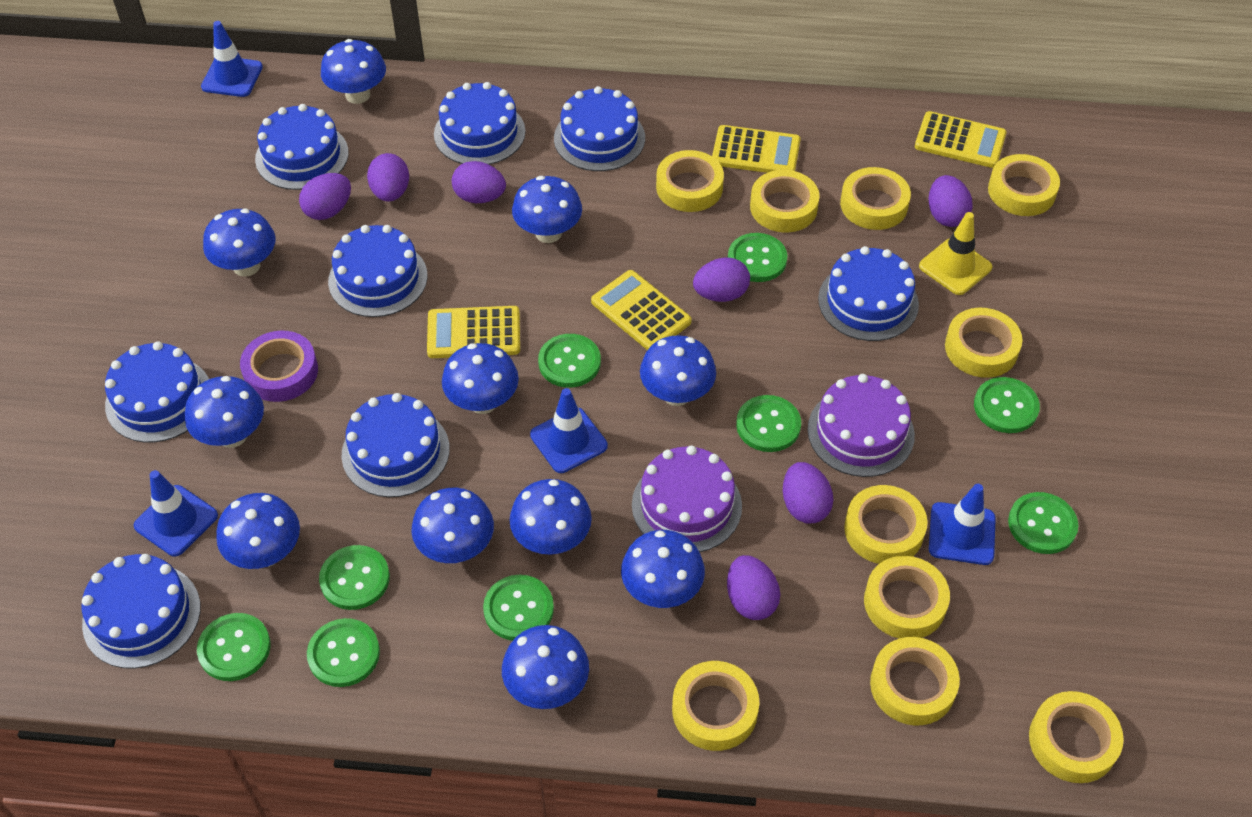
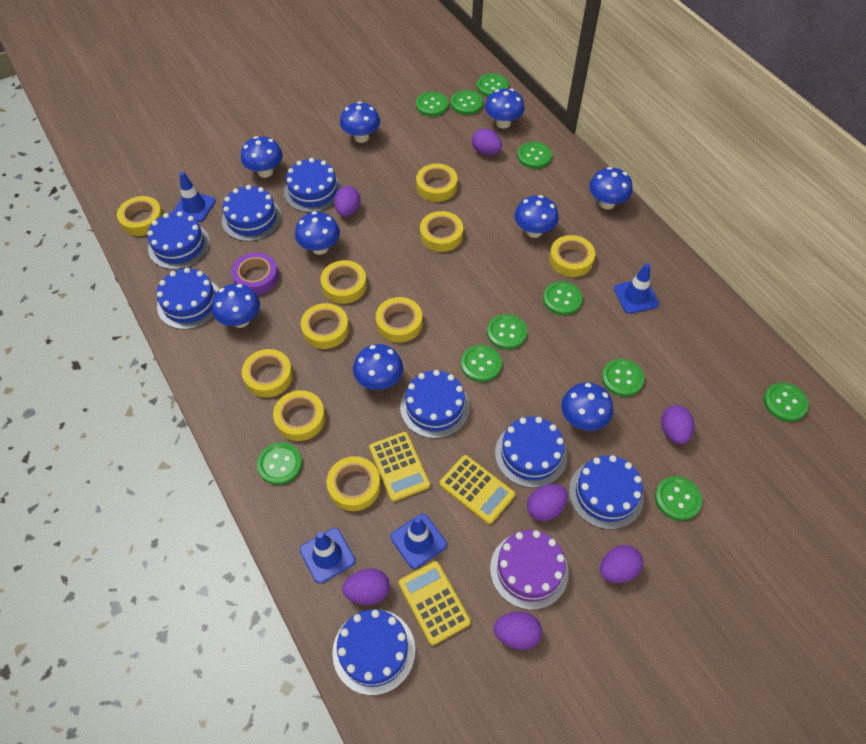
blue mushroom: 11 -> 9
green button: 9 -> 11
purple cake: 2 -> 1
yellow calculator: 4 -> 3
yellow traffic cone: 1 -> 0

